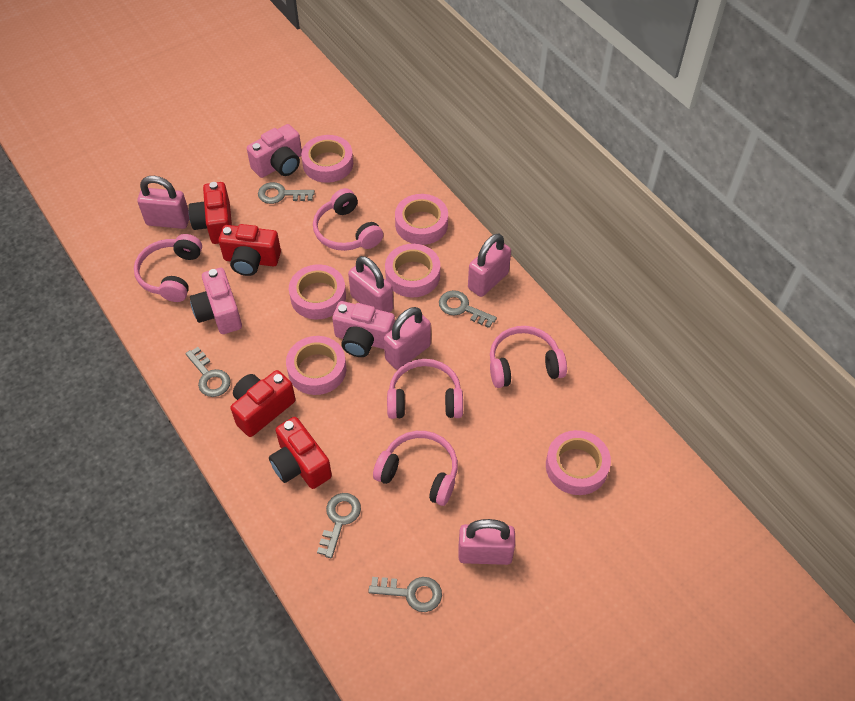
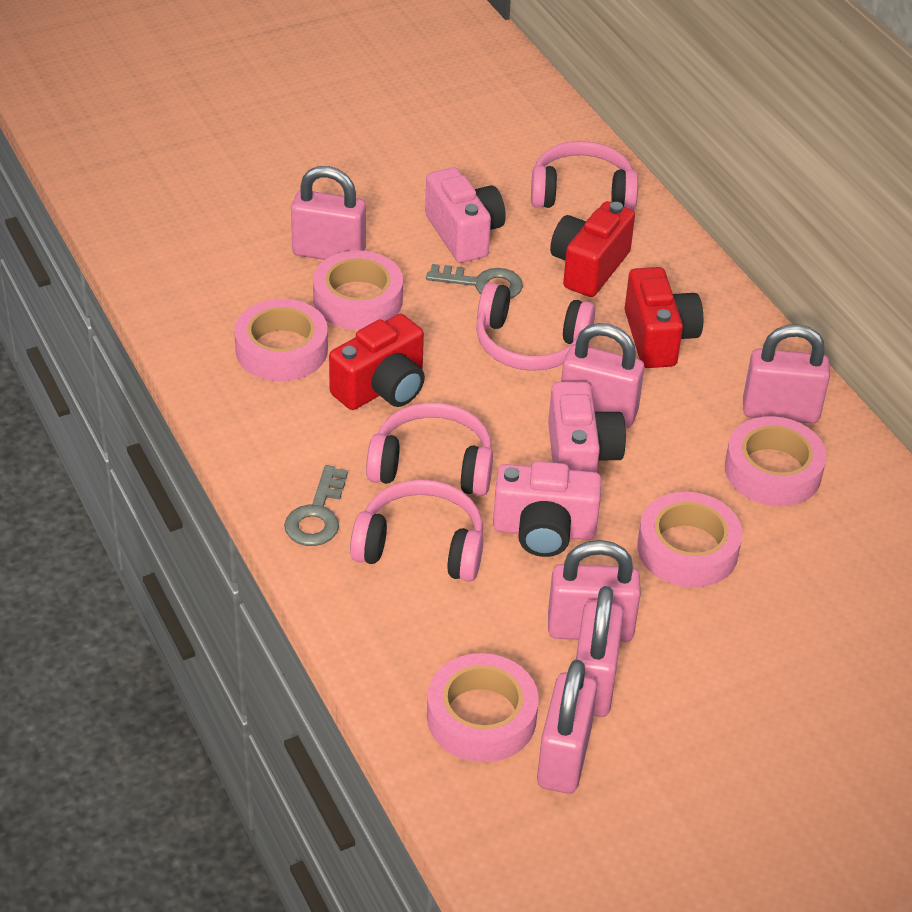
grey key: 5 -> 2
pink headphones: 5 -> 4
pink padlock: 5 -> 6
pink tape: 6 -> 5
red camera: 4 -> 3

